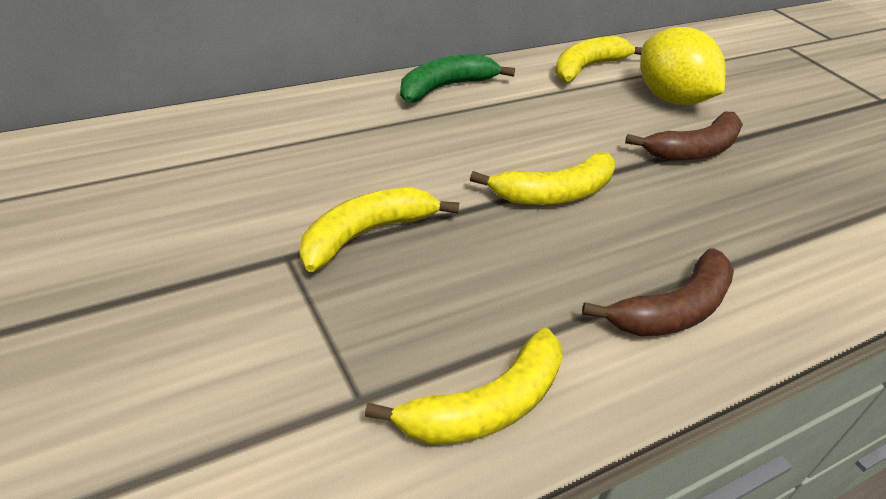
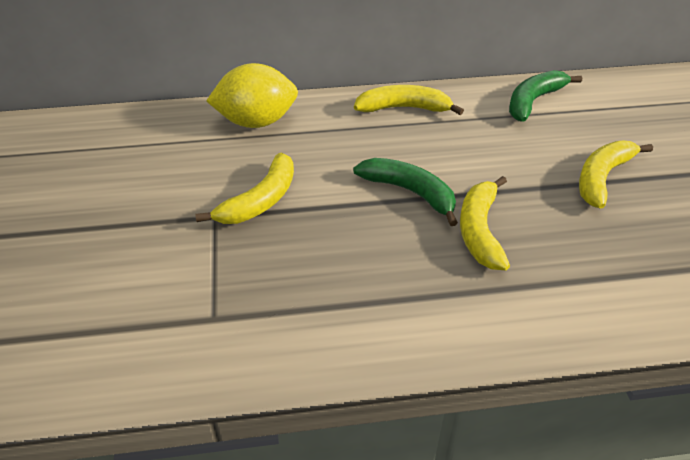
brown banana: 2 -> 0
green banana: 1 -> 2

